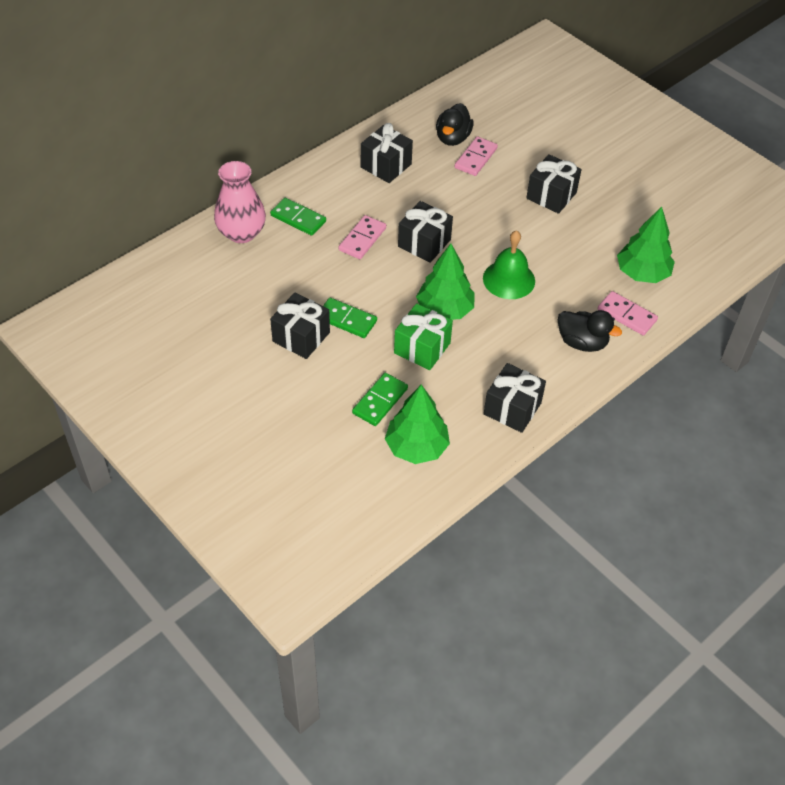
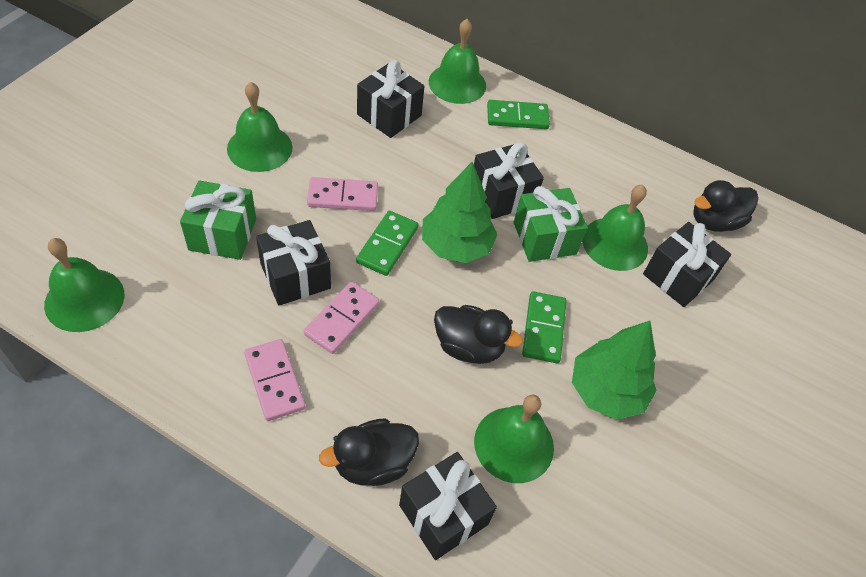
black duck: 2 -> 3
green bell: 1 -> 5
green gift: 1 -> 2
green tree: 3 -> 2
pink vase: 1 -> 0

